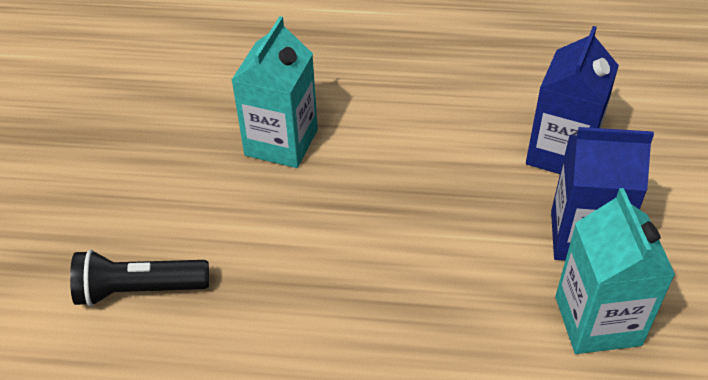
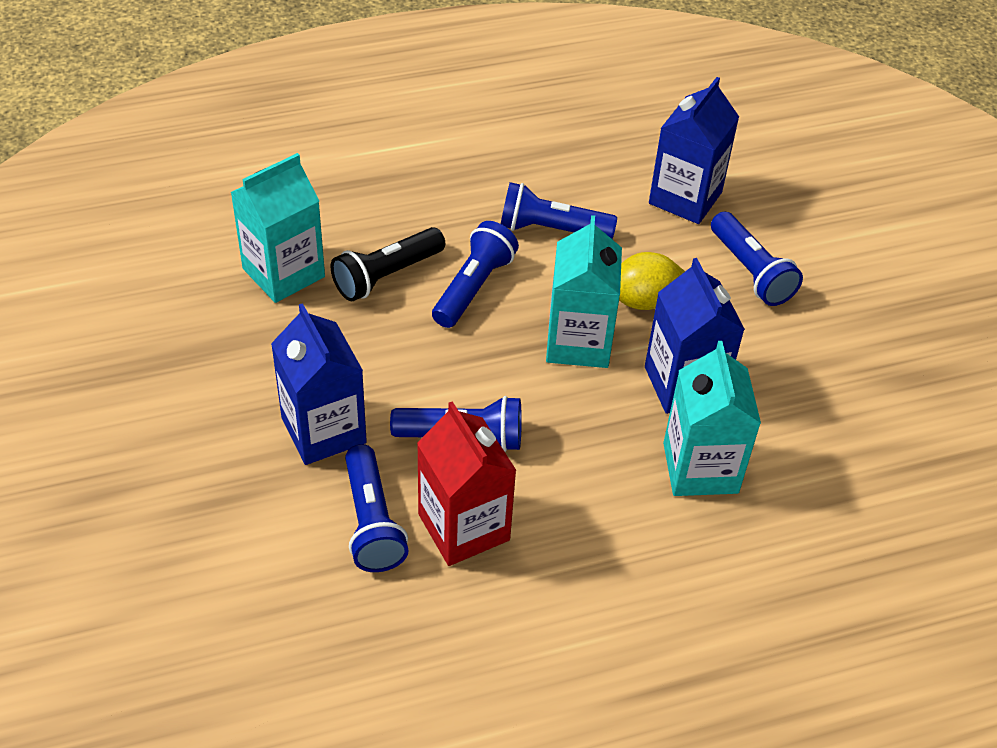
blue carton: 2 -> 3
blue flashlight: 0 -> 5
red carton: 0 -> 1
turquoise carton: 2 -> 3
yellow lemon: 0 -> 1

